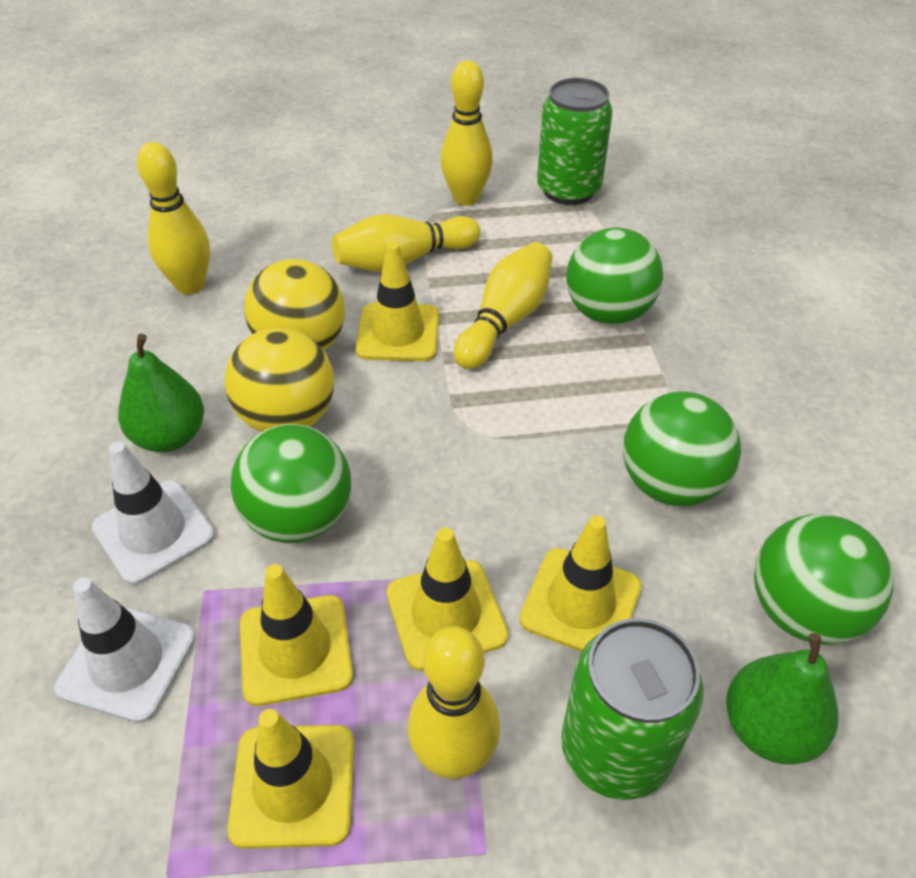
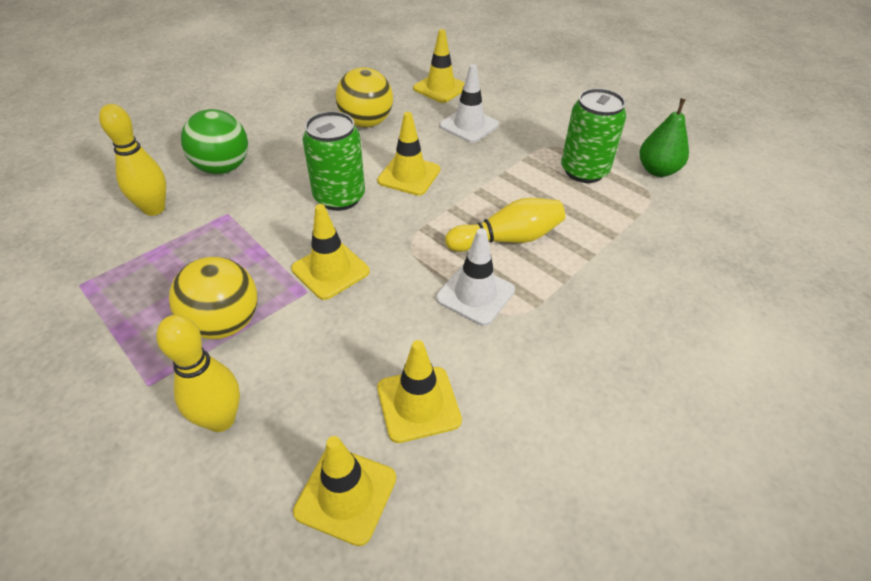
green ball: 4 -> 1
green pear: 2 -> 1
yellow bowling pin: 5 -> 3

